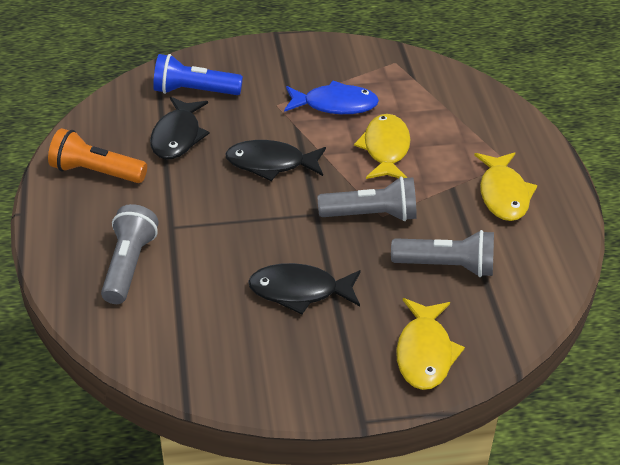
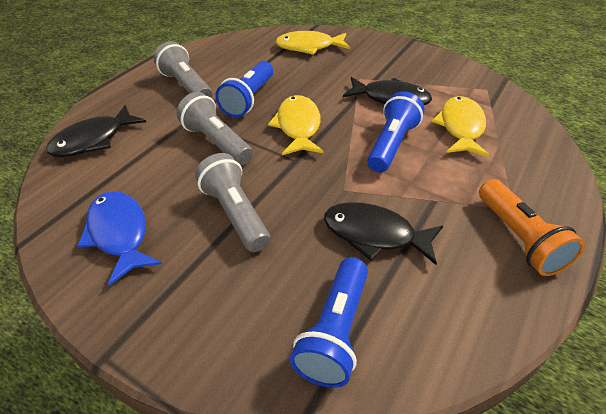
blue flashlight: 1 -> 3

